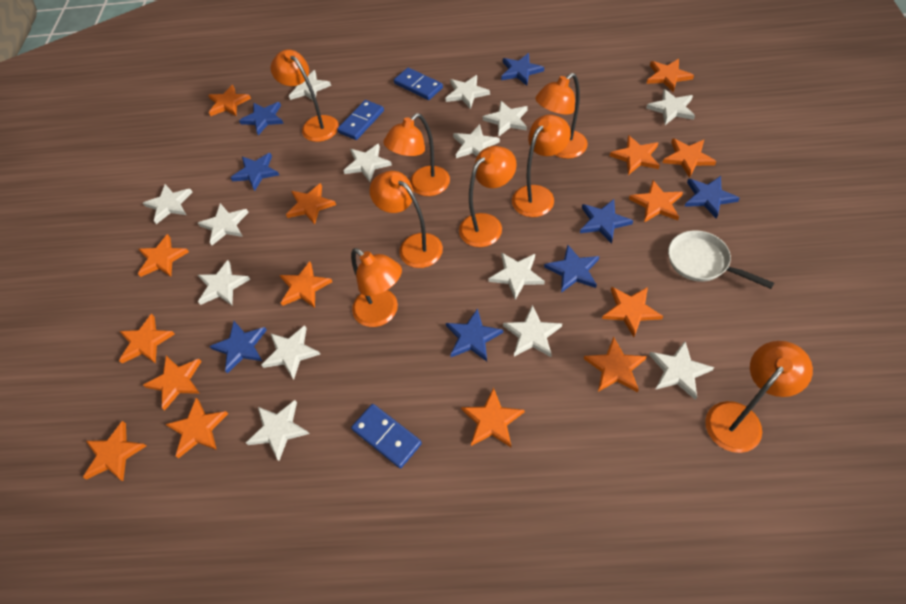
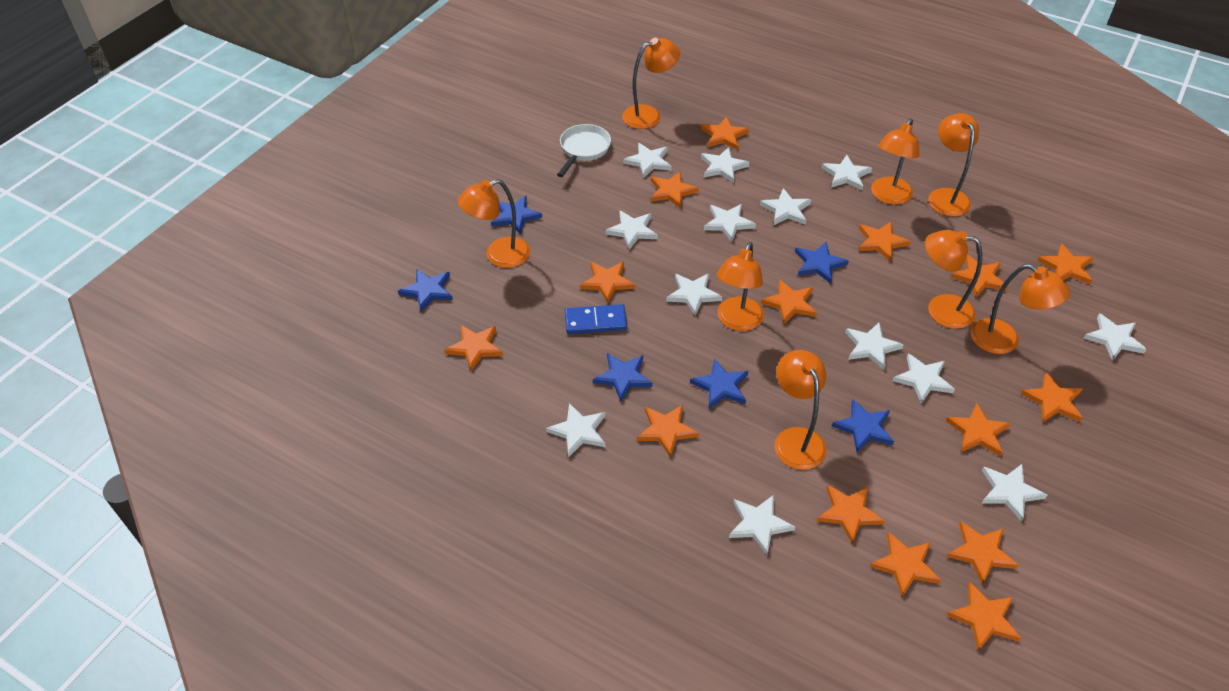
blue domino: 3 -> 1
blue star: 8 -> 6
white star: 14 -> 13

